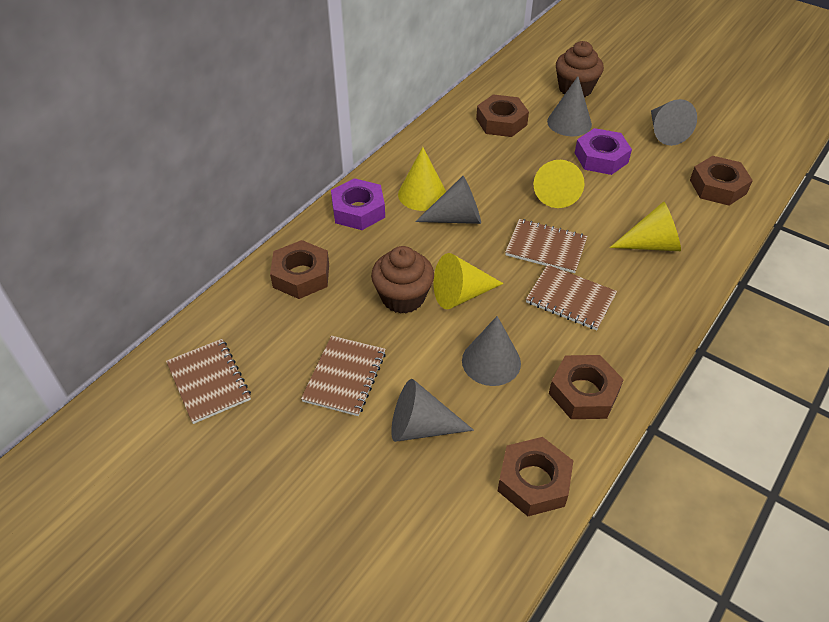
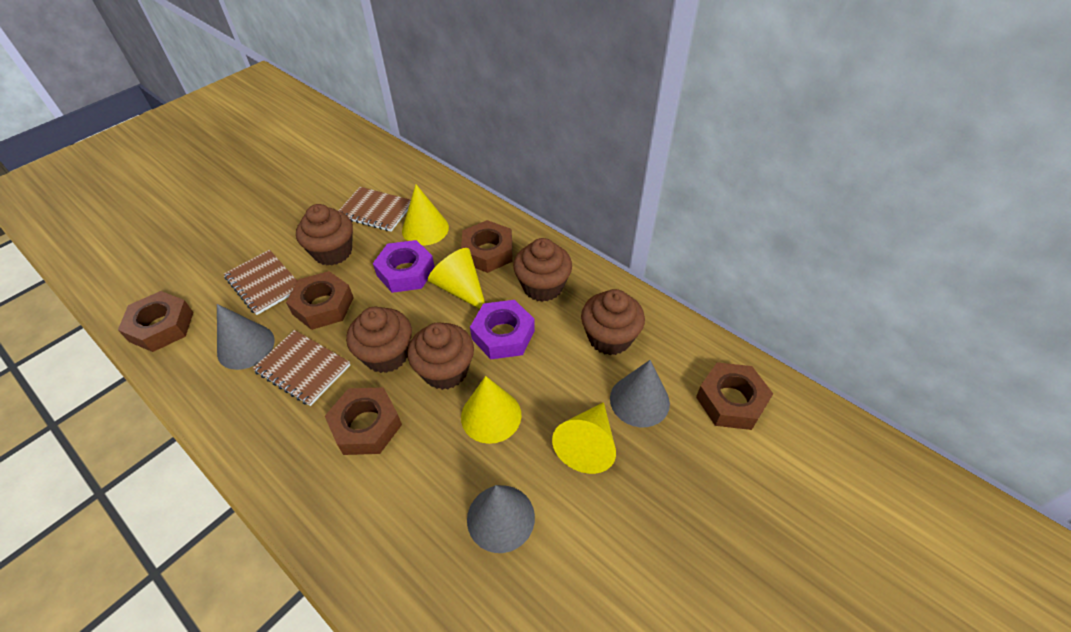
brown cupcake: 2 -> 5
brown notebook: 4 -> 3
grey cone: 5 -> 3

